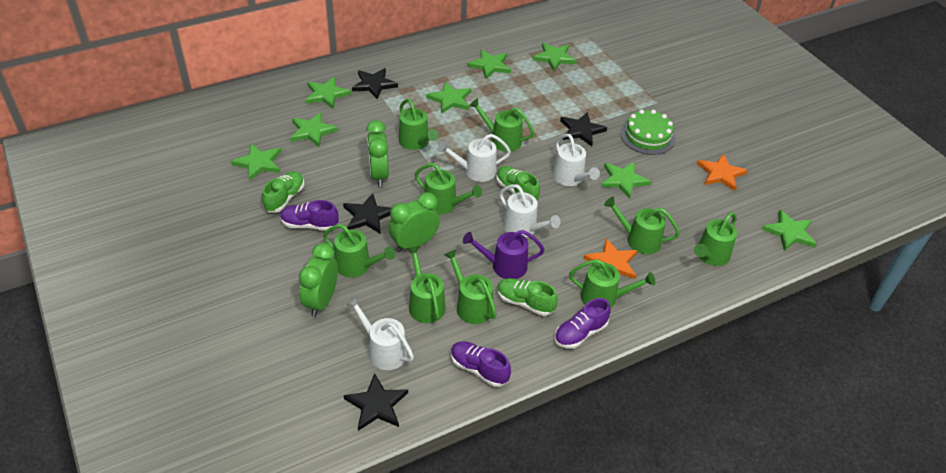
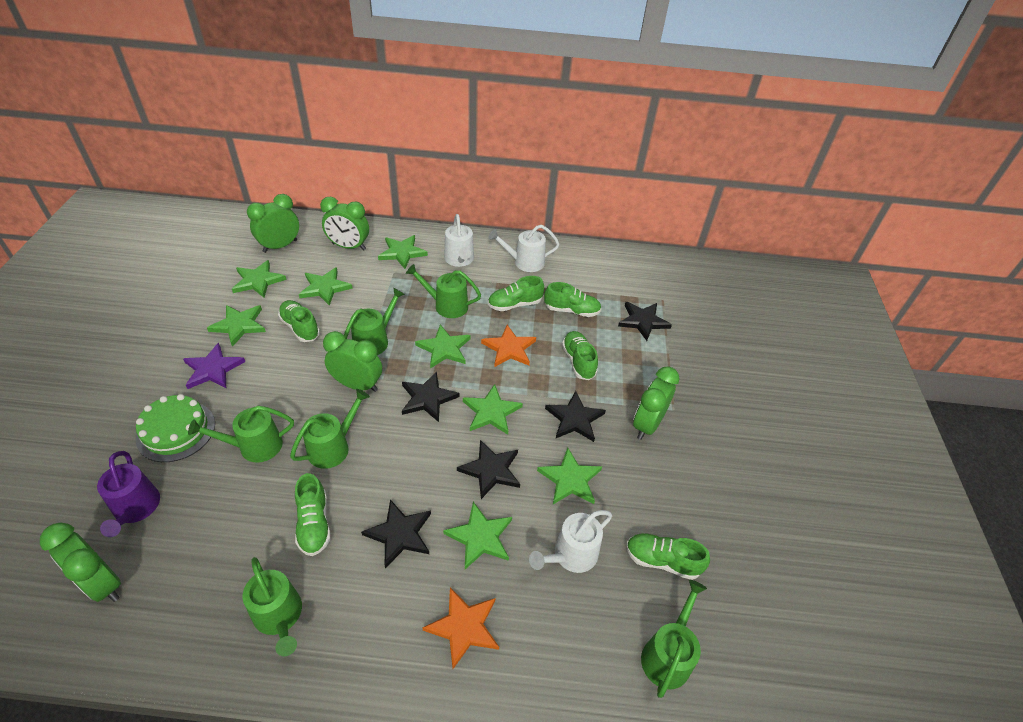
black star: 4 -> 5
green clock: 3 -> 5
green shoe: 3 -> 6
green watering can: 9 -> 6
purple shoe: 3 -> 0
purple star: 0 -> 1
white watering can: 4 -> 3

